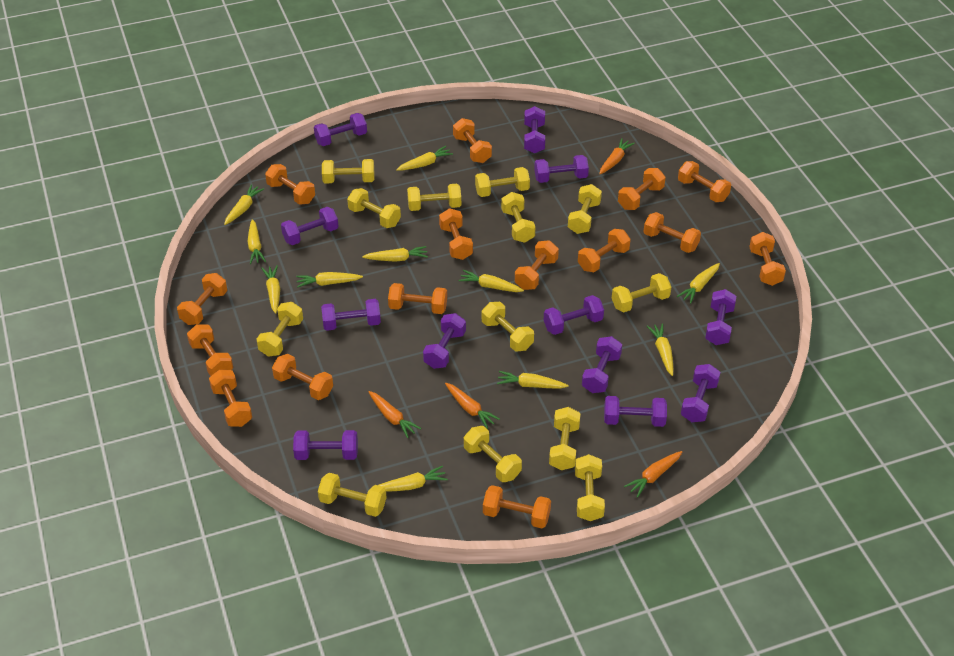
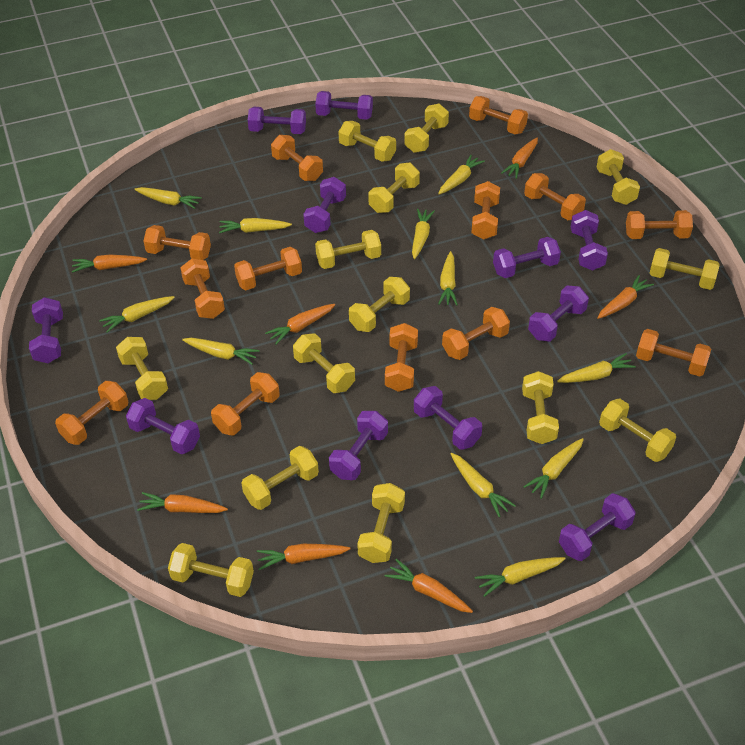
orange carrot: 4 -> 7
orange dumbbell: 15 -> 13
purple dumbbell: 12 -> 11
yellow dumbbell: 13 -> 14

